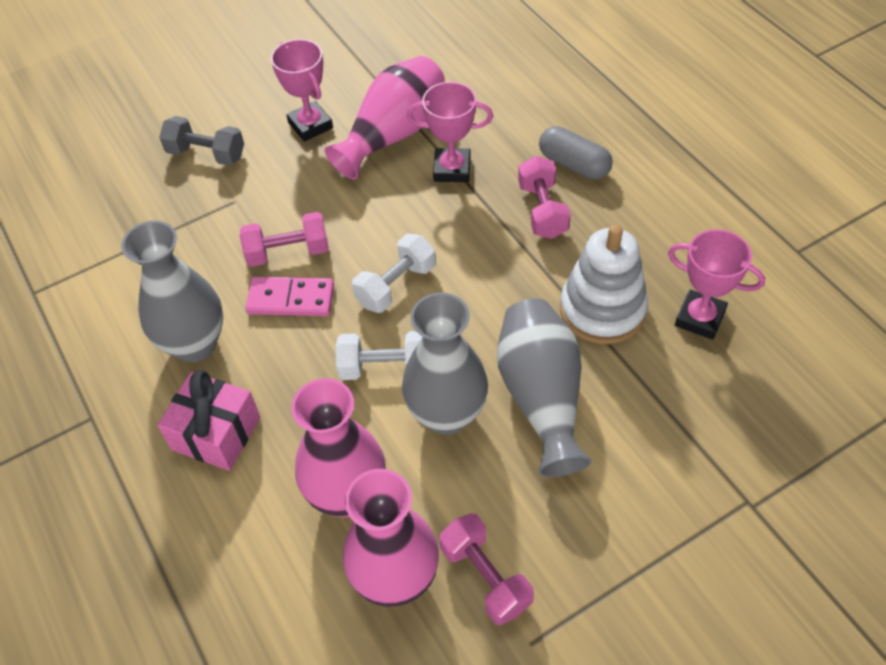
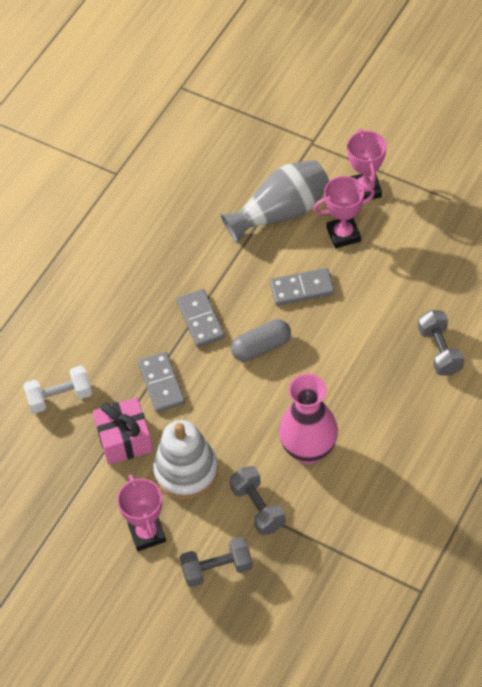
grey domino: 0 -> 3
grey dumbbell: 1 -> 3
grey vase: 3 -> 1
pink domino: 1 -> 0
pink dumbbell: 3 -> 0
pink vase: 3 -> 1
white dumbbell: 2 -> 1

